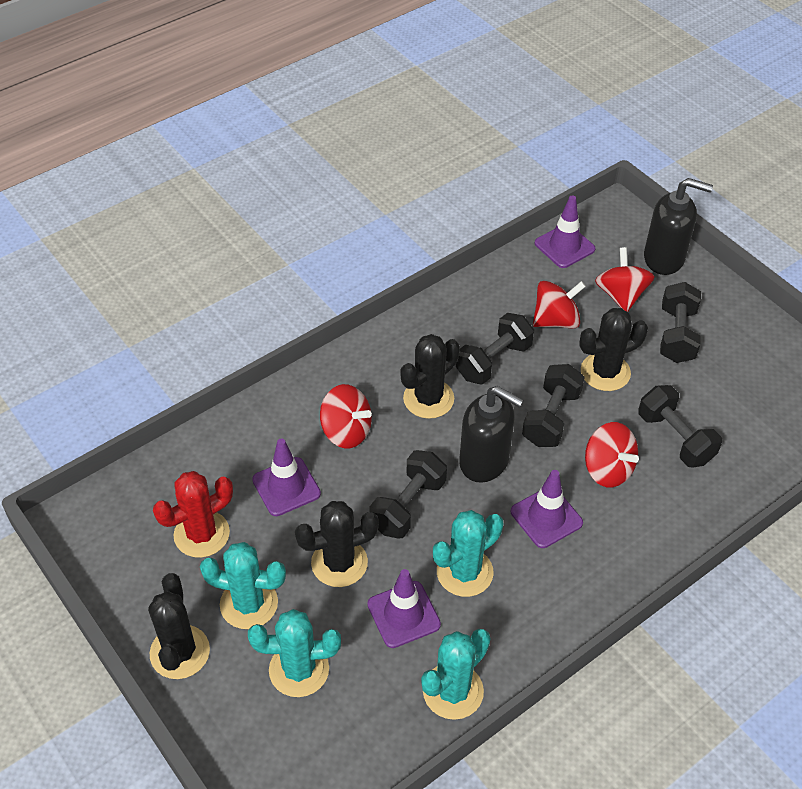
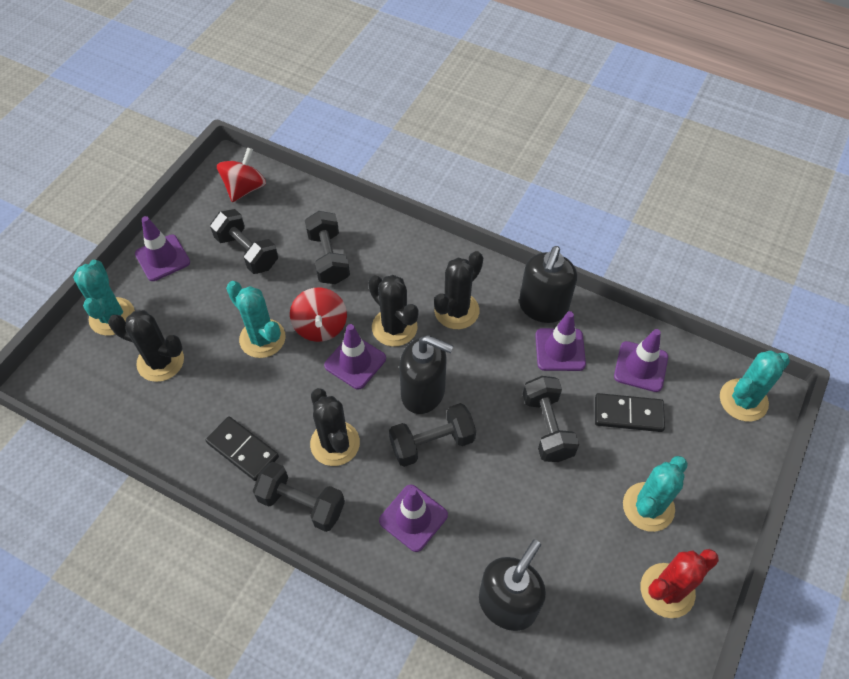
black domino: 0 -> 2
black soap dispenser: 2 -> 3
purple traffic cone: 4 -> 5
red spinning top: 4 -> 2

